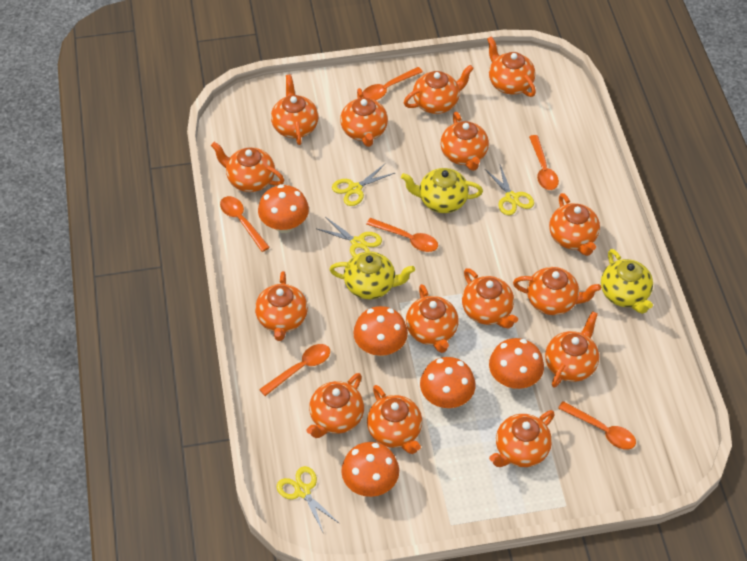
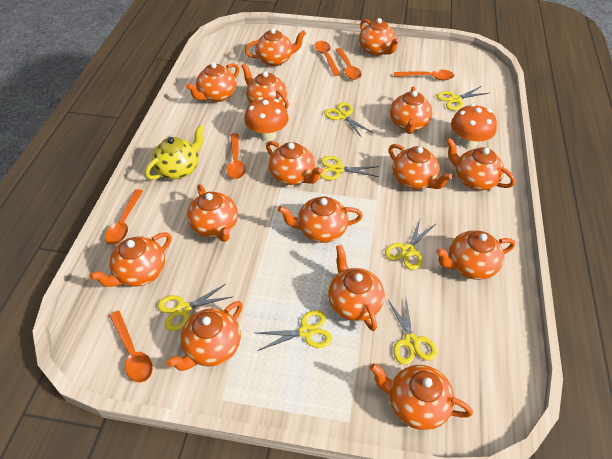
orange mushroom: 5 -> 2
yellow scissors: 4 -> 7
yellow teapot: 3 -> 1

